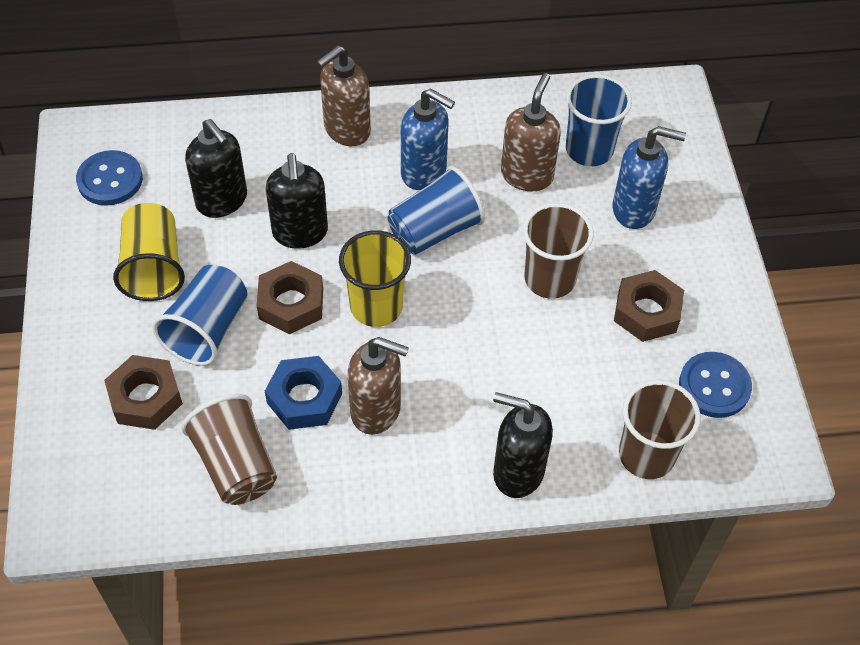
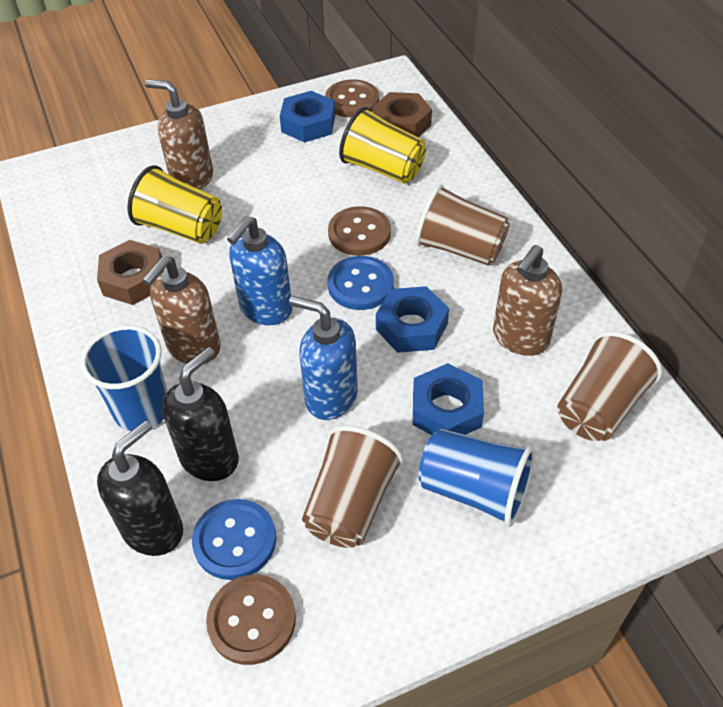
black soap dispenser: 3 -> 2
blue cup: 3 -> 2
blue nut: 1 -> 3
brown button: 0 -> 3
brown nut: 3 -> 2

